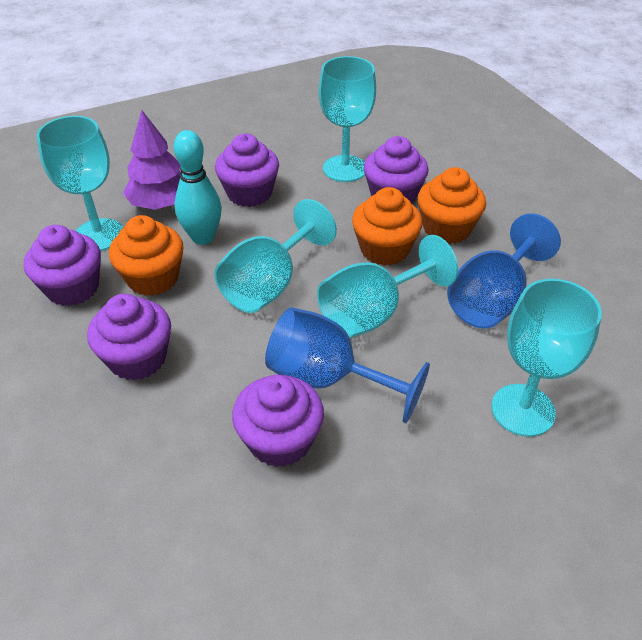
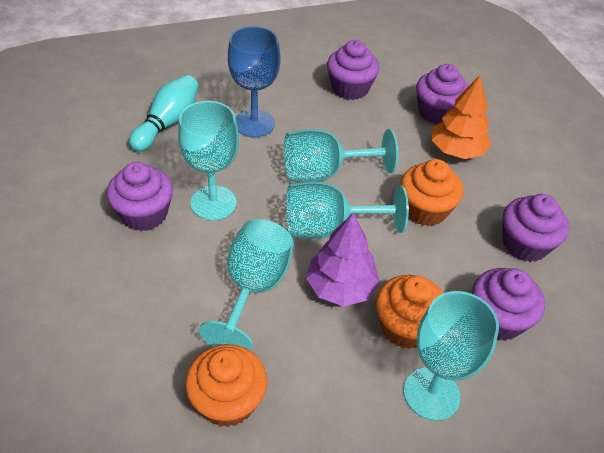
blue goblet: 2 -> 1
orange tree: 0 -> 1

